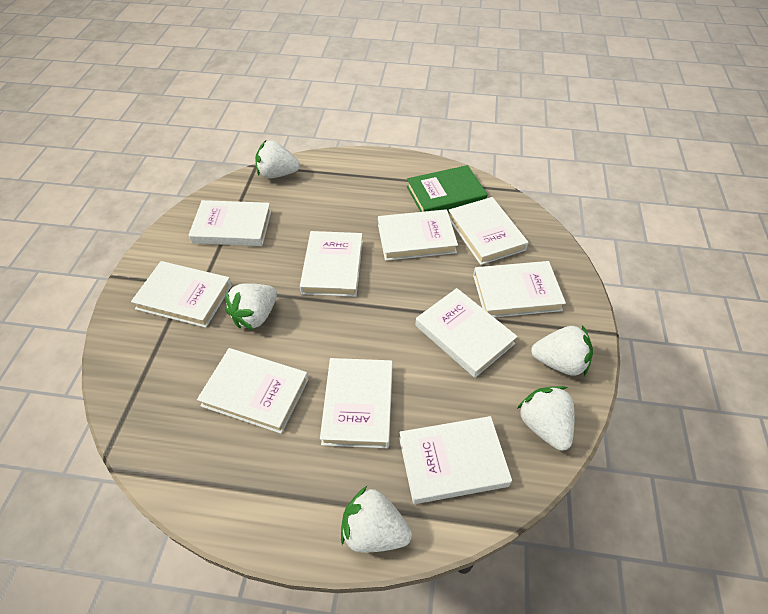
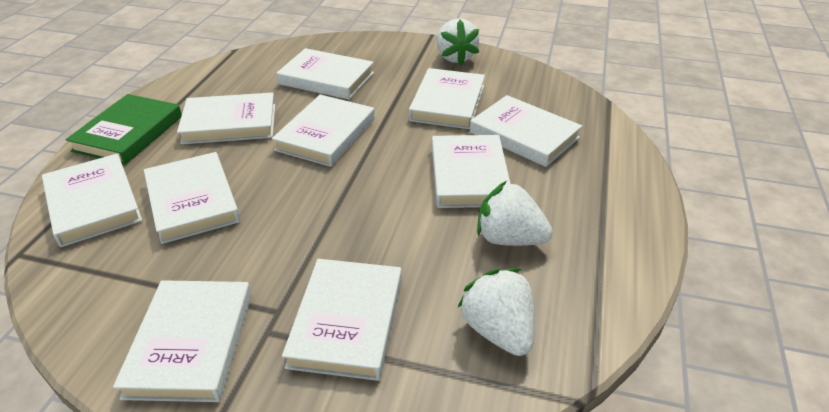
white strawberry: 5 -> 3

